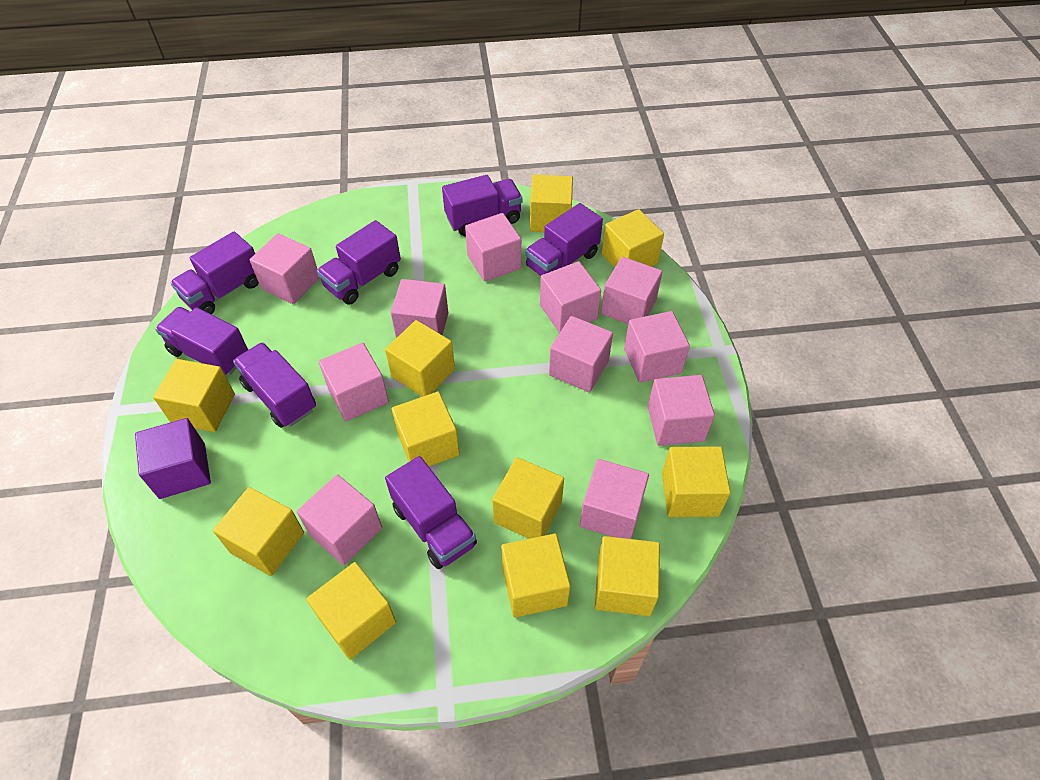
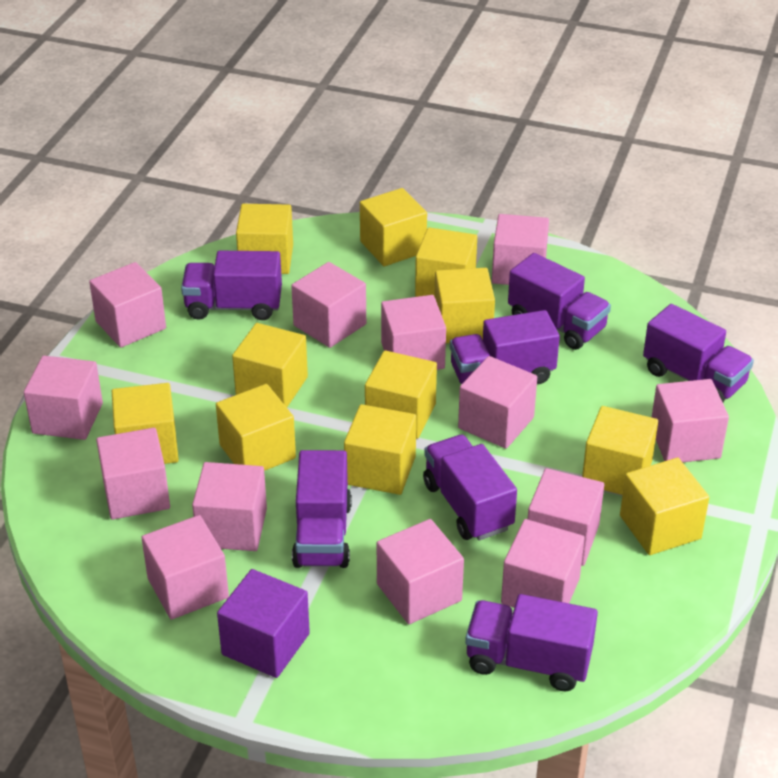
pink cube: 11 -> 13

